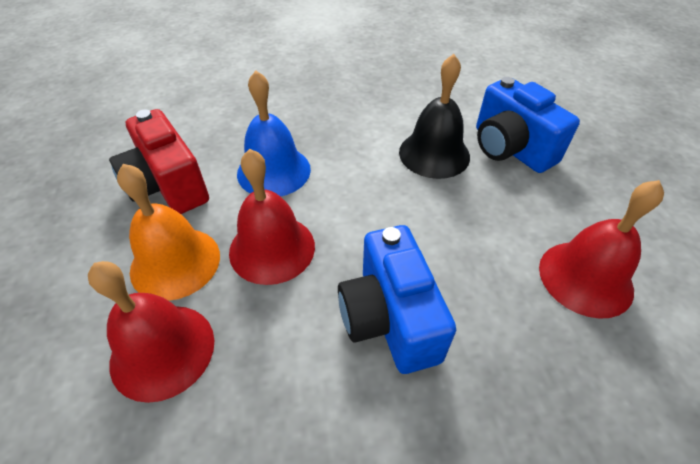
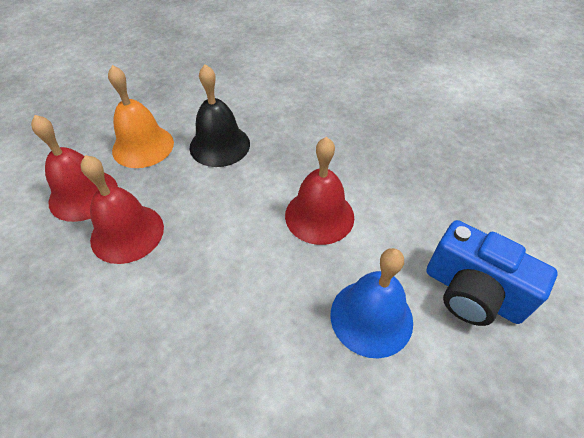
blue camera: 2 -> 1
red camera: 1 -> 0

